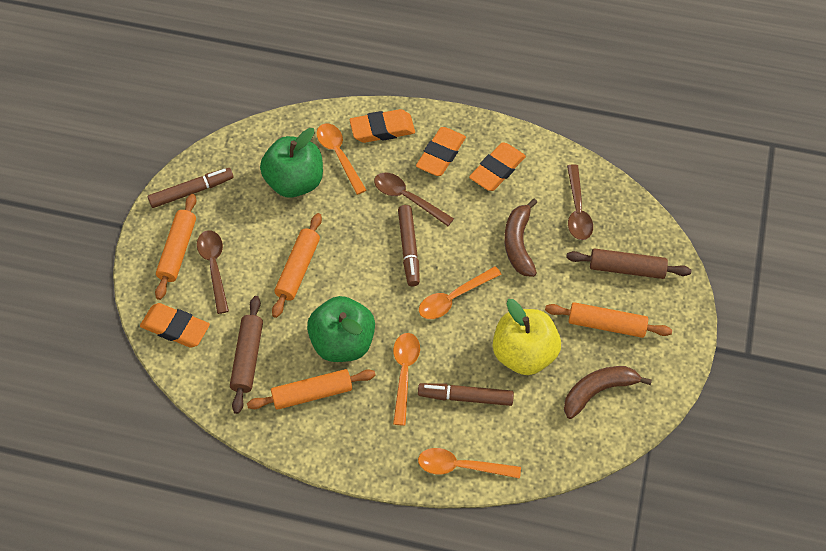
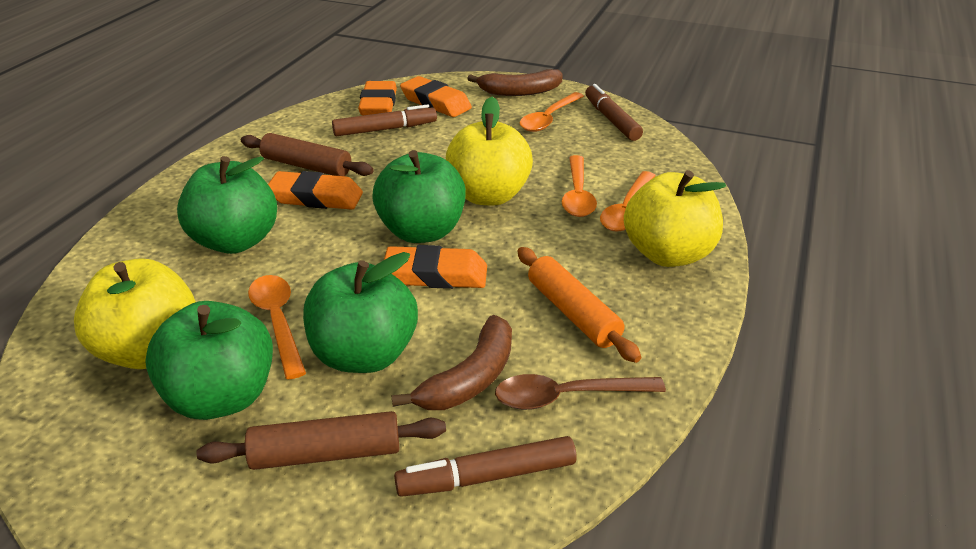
brown spoon: 3 -> 1
green apple: 2 -> 4
orange rolling pin: 4 -> 1
yellow apple: 1 -> 3

